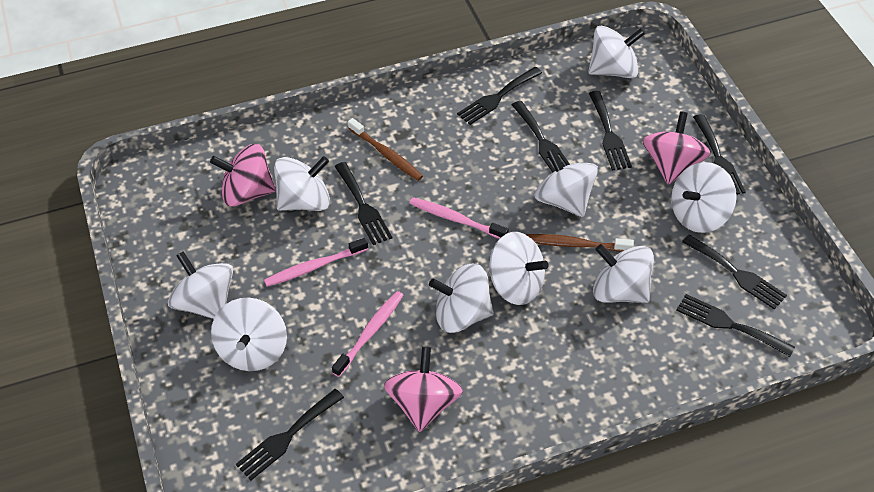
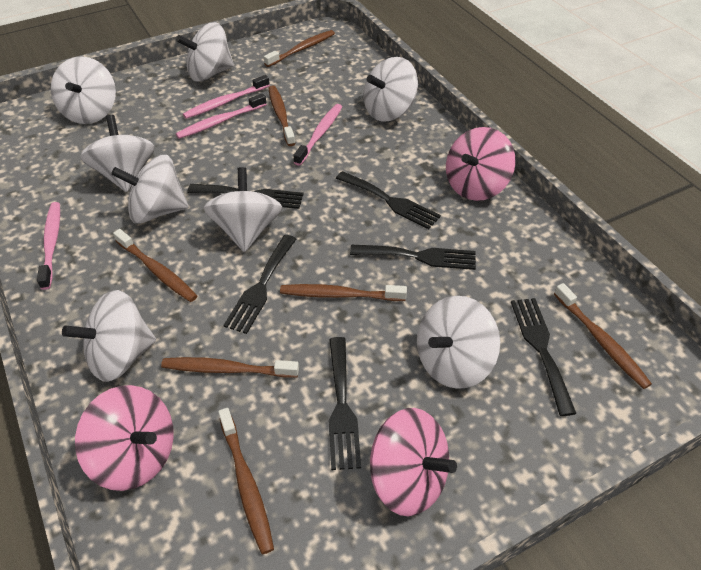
black fork: 8 -> 6
brown toothbrush: 2 -> 7
pink toothbrush: 3 -> 4
white spinning top: 9 -> 8

